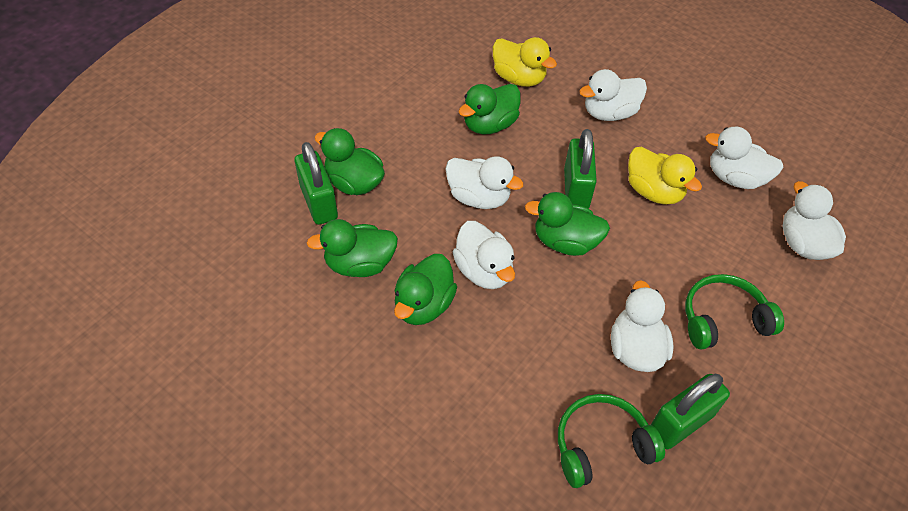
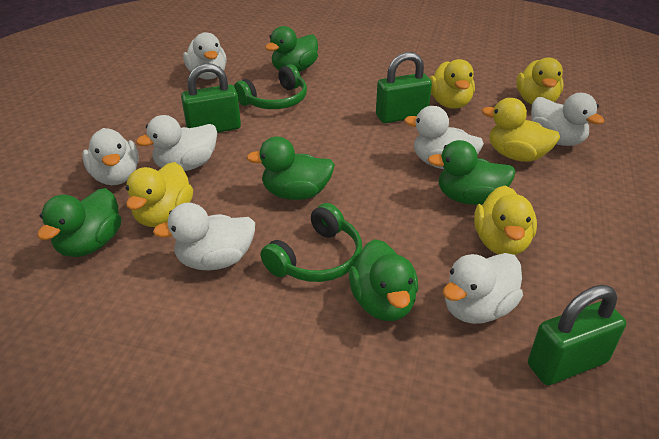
white duck: 6 -> 7
yellow duck: 2 -> 5

